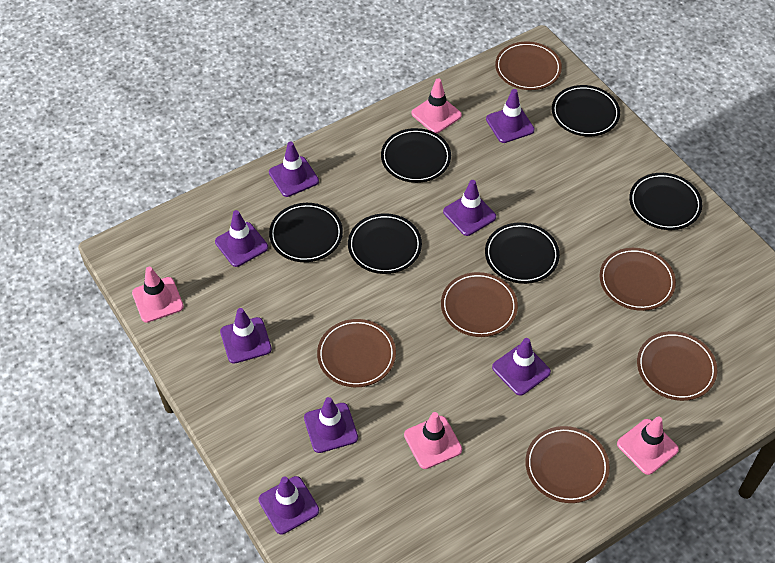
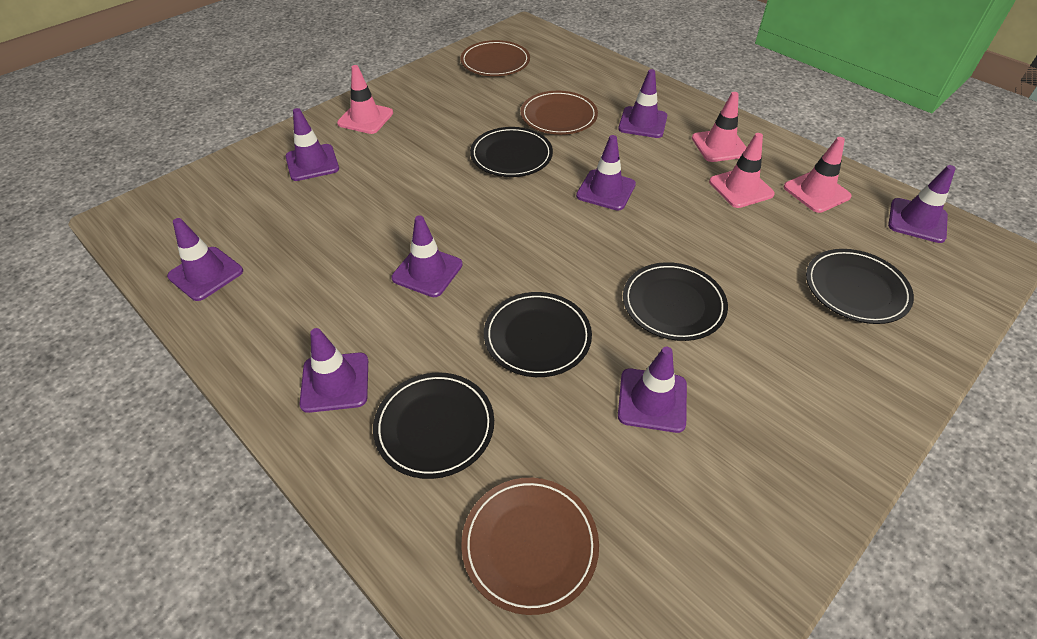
black plate: 6 -> 5
brown plate: 6 -> 3

